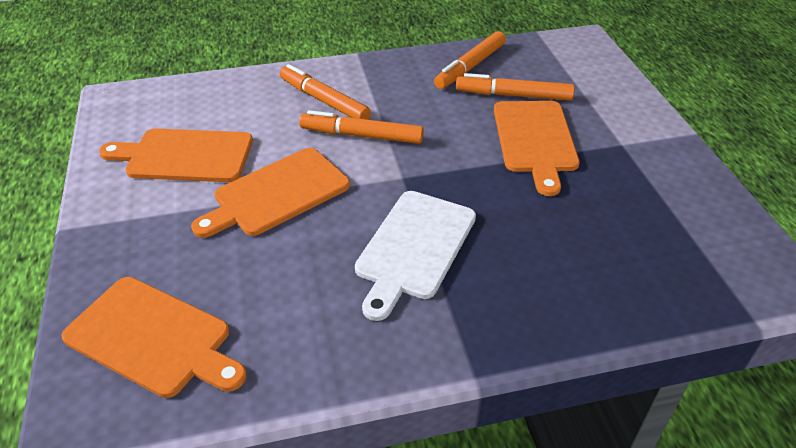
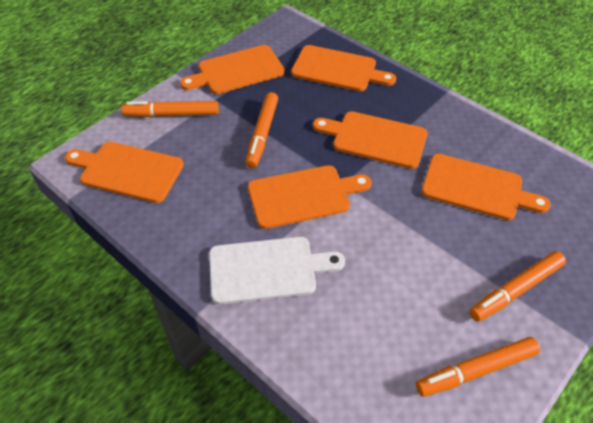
orange cutting board: 4 -> 6

